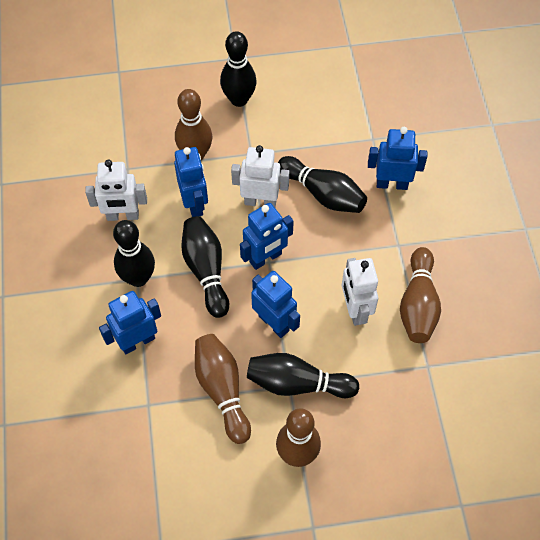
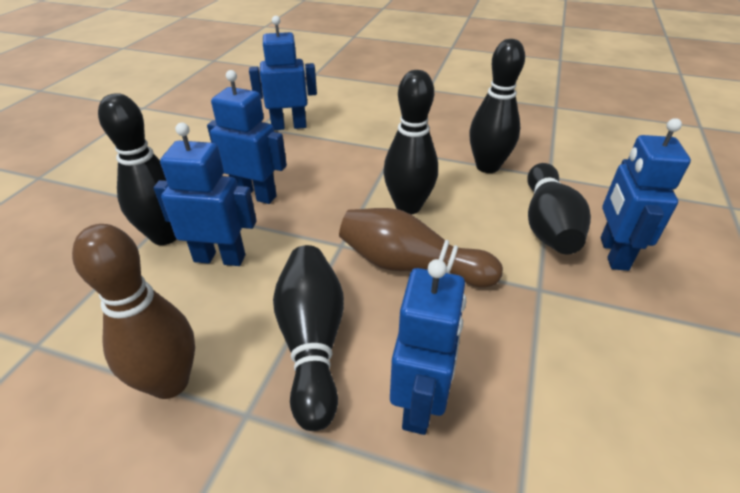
brown bowling pin: 4 -> 2
white robot: 3 -> 0

